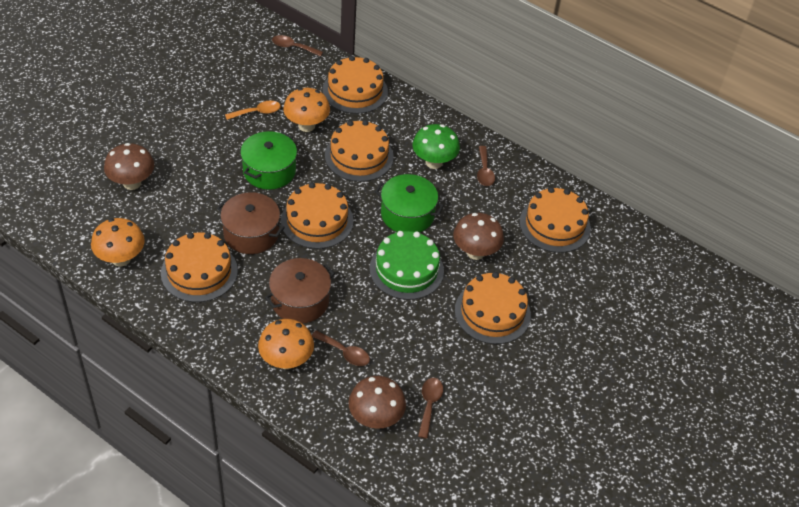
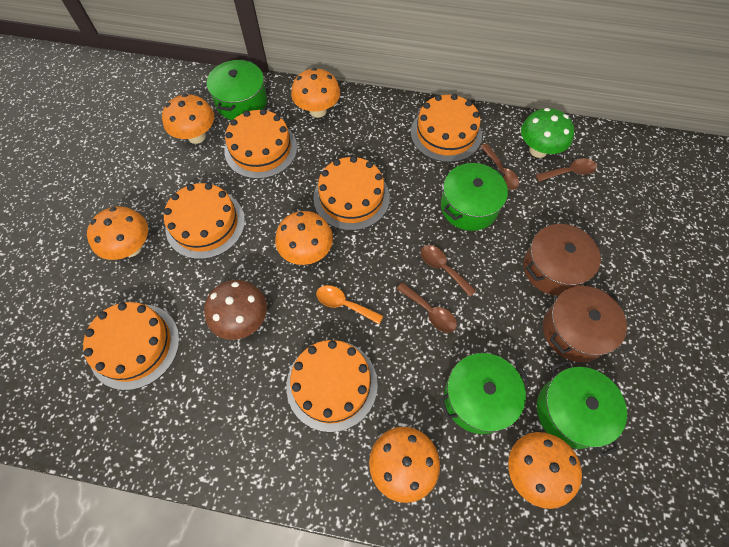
brown mushroom: 3 -> 1
green cake: 1 -> 0
green pot: 2 -> 4
orange mushroom: 3 -> 6

